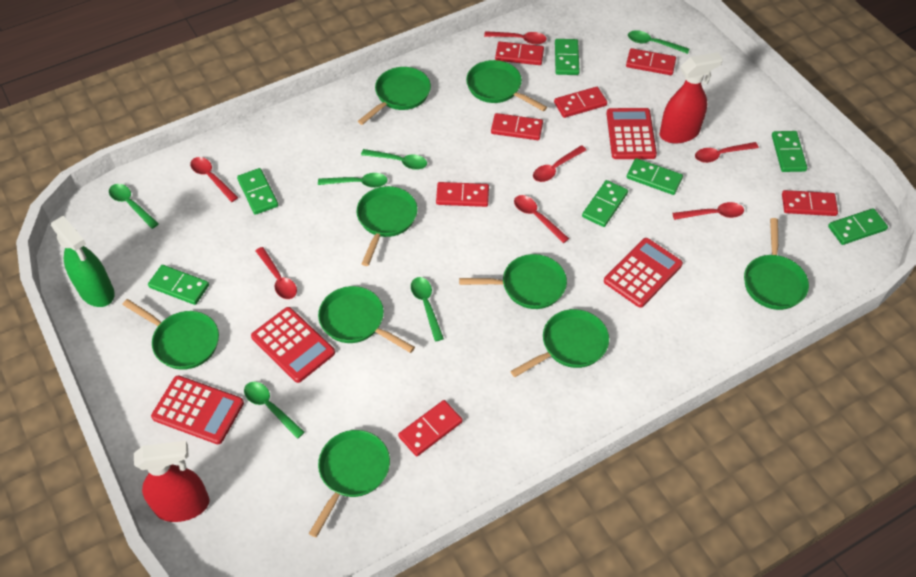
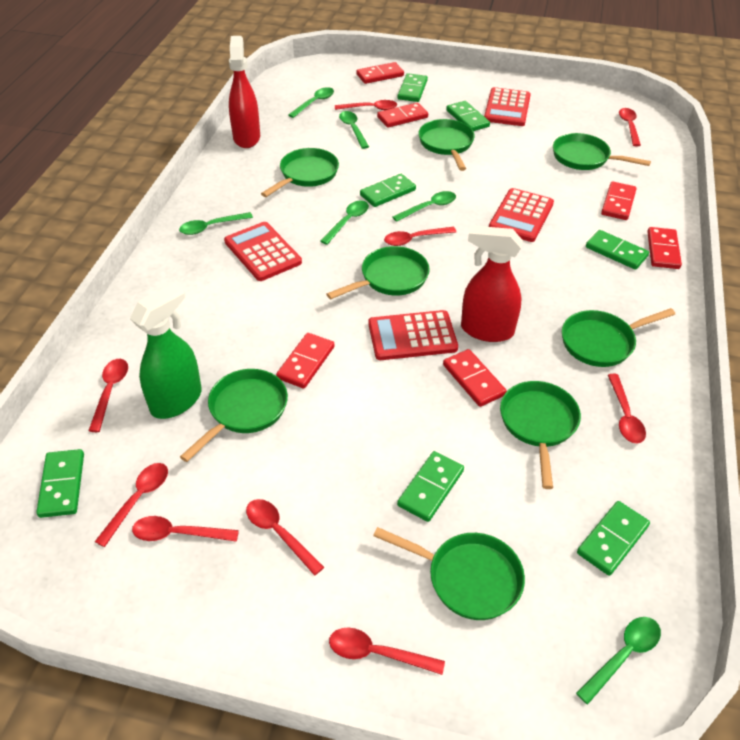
green pan: 9 -> 8
red domino: 7 -> 6
red spoon: 7 -> 9

